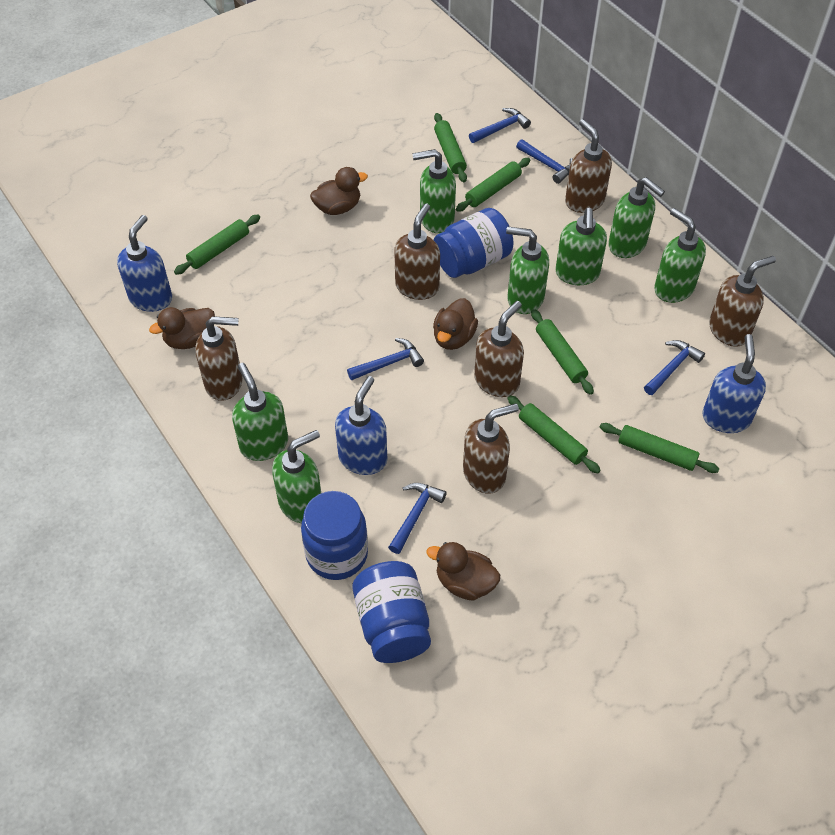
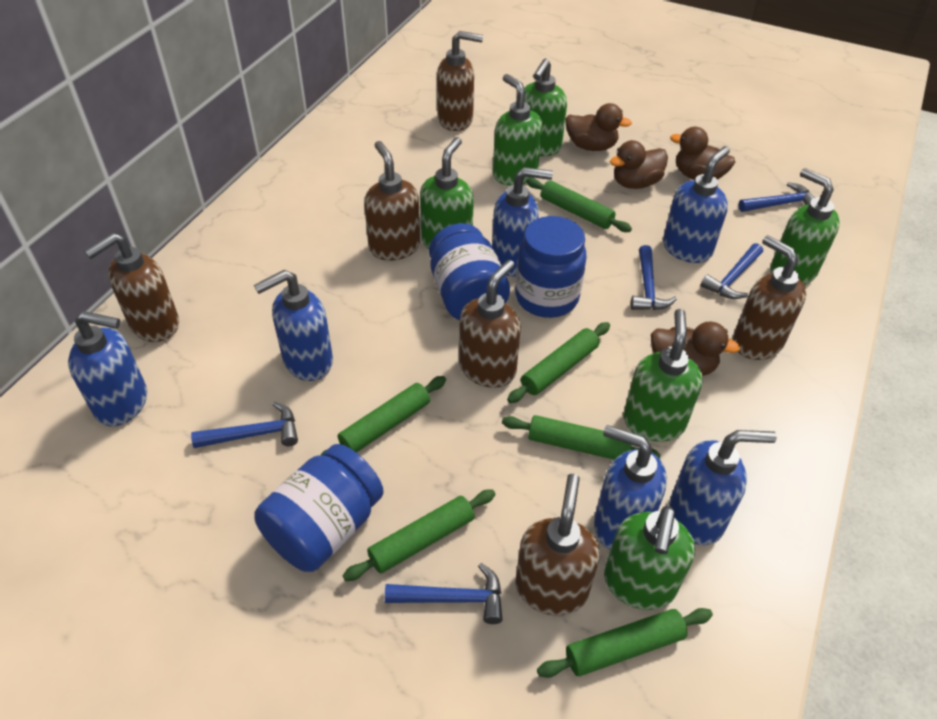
blue soap dispenser: 3 -> 6
green soap dispenser: 7 -> 6

